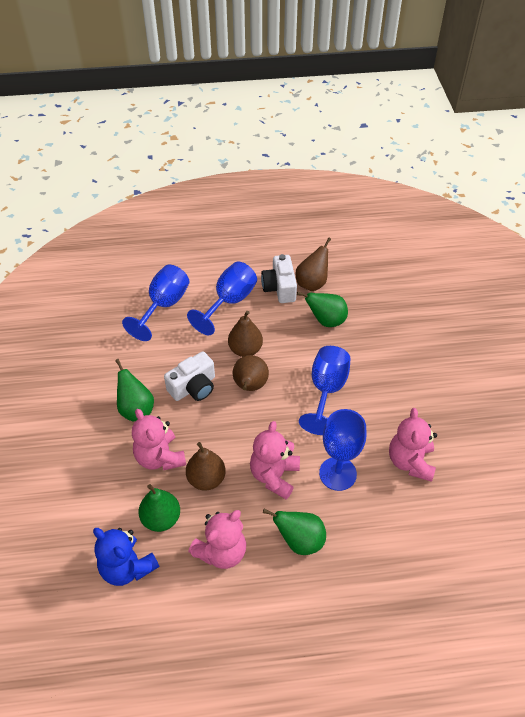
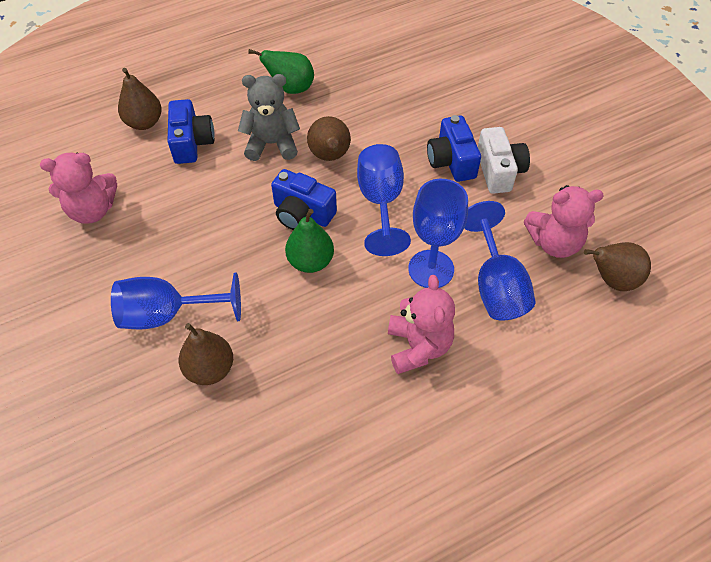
blue camera: 0 -> 3
blue teddy bear: 1 -> 0
green pear: 4 -> 2
grey teddy bear: 0 -> 1
pink teddy bear: 4 -> 3
white camera: 2 -> 1

